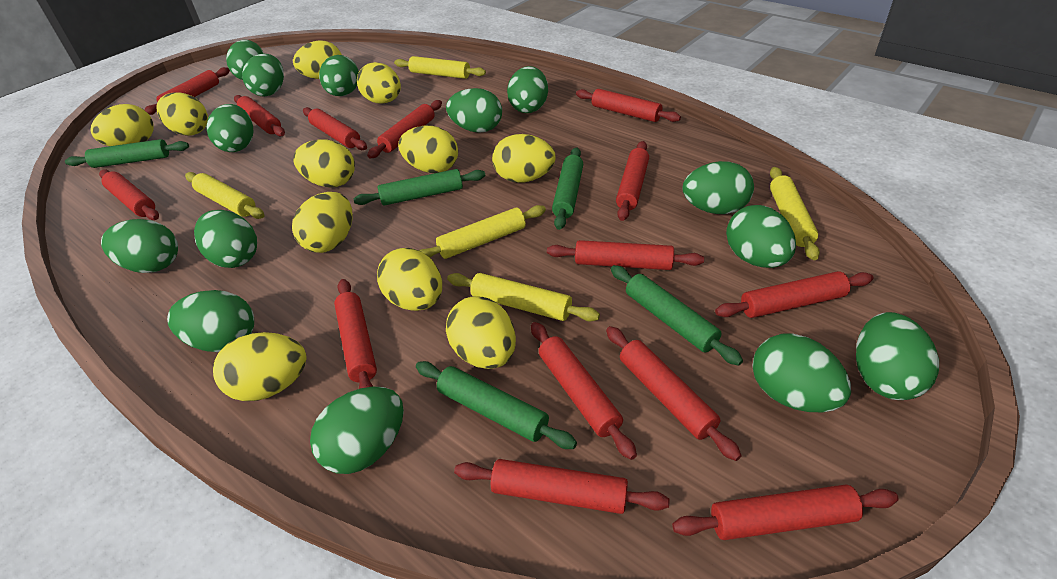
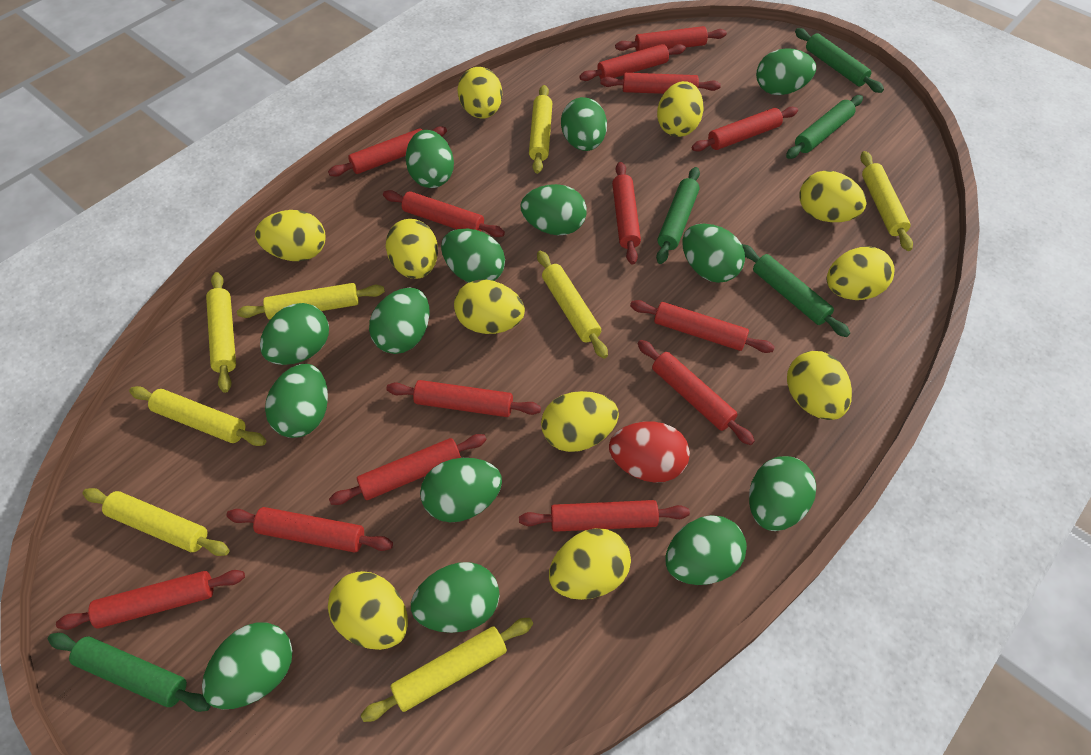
red egg: 0 -> 1
yellow rolling pin: 5 -> 8

